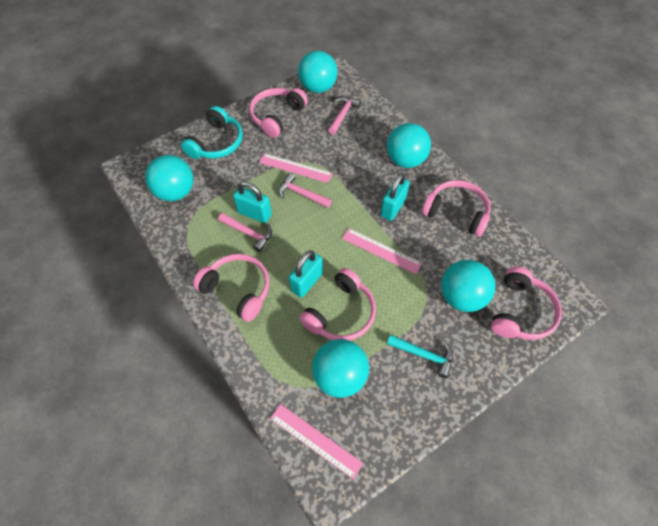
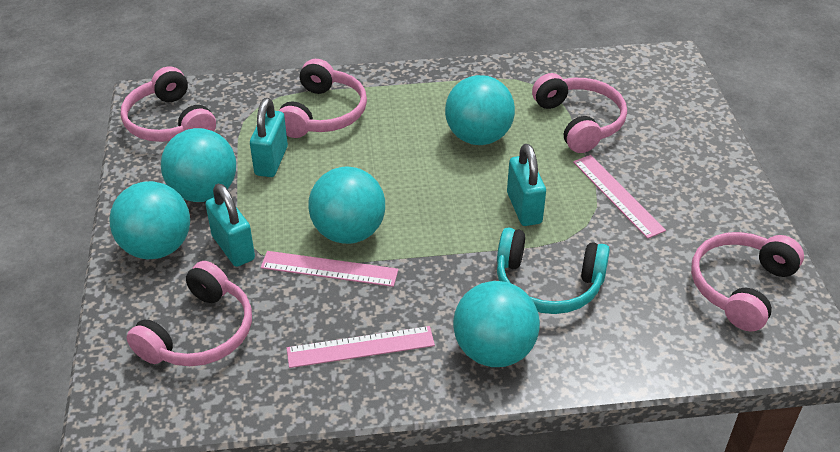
pink hammer: 3 -> 0
turquoise hammer: 1 -> 0

